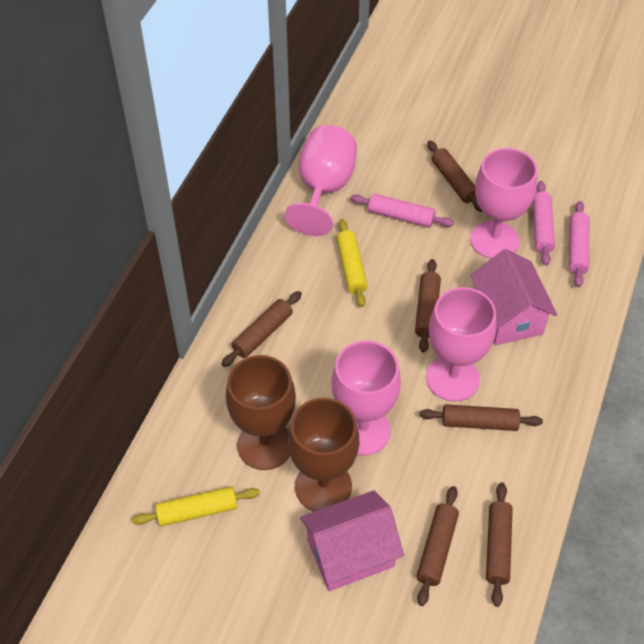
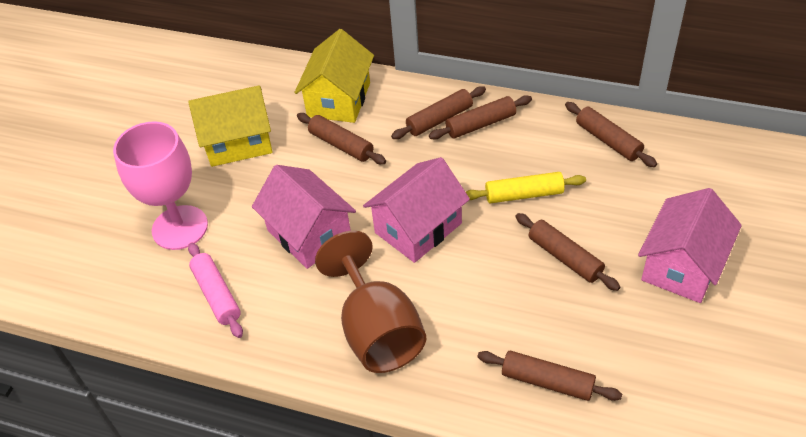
brown goblet: 2 -> 1
pink goblet: 4 -> 1
pink house: 2 -> 3
pink rolling pin: 3 -> 1
yellow house: 0 -> 2
yellow rolling pin: 2 -> 1

